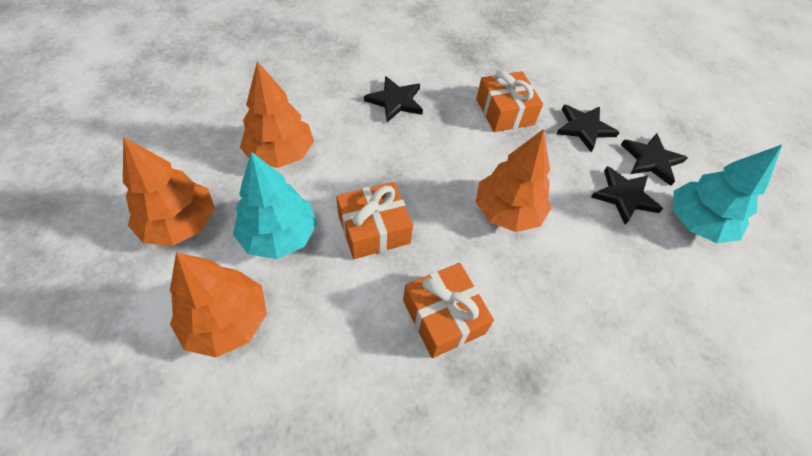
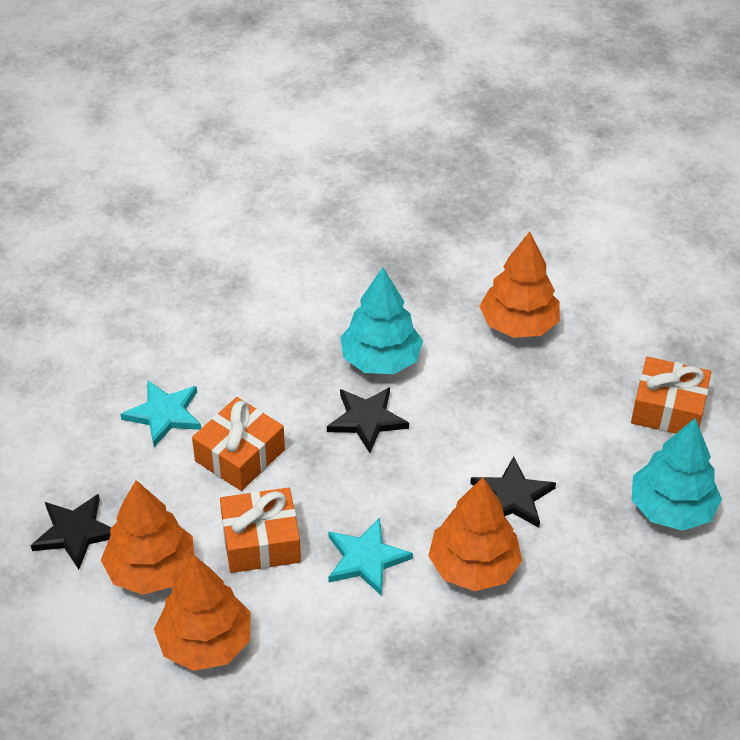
black star: 4 -> 3
turquoise star: 0 -> 2

